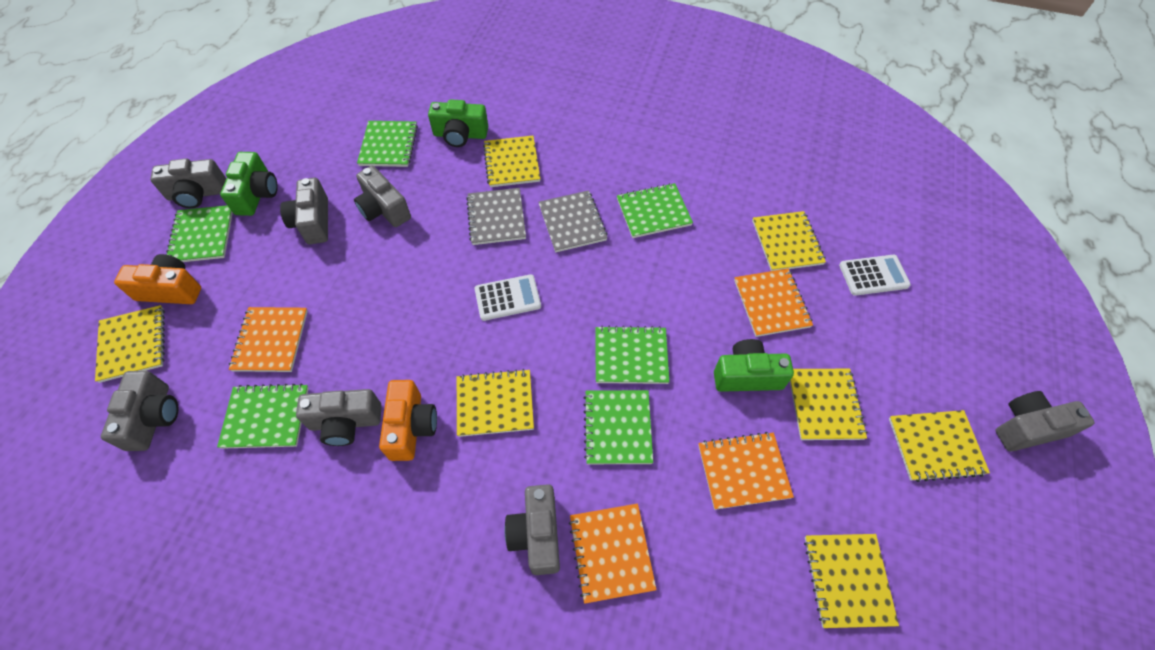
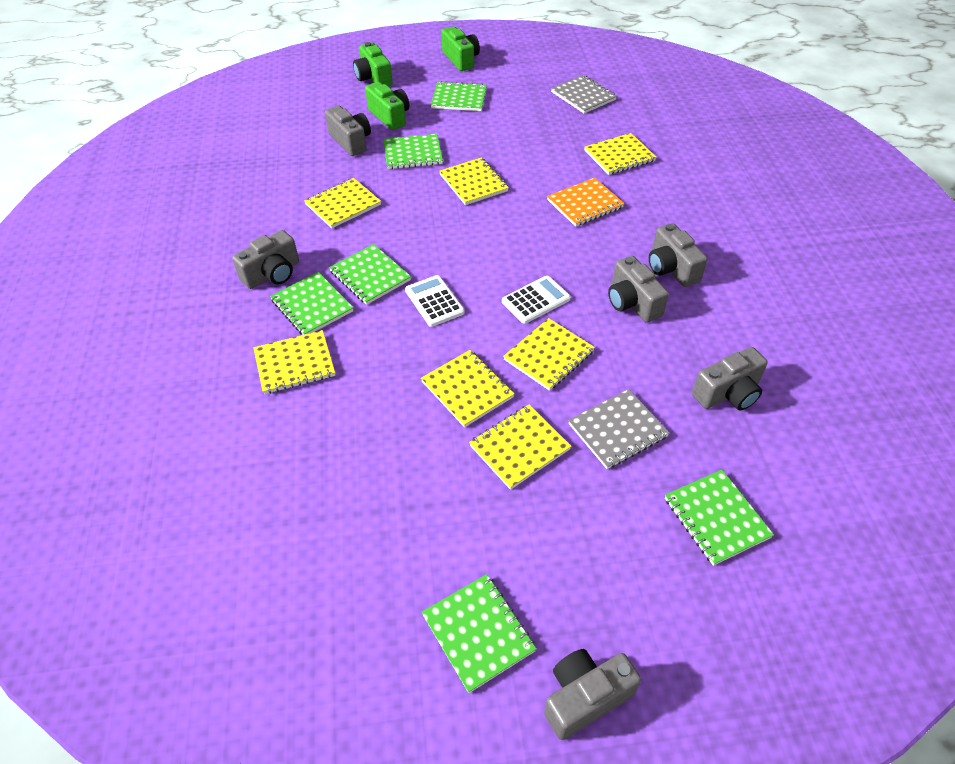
grey camera: 7 -> 6
orange camera: 2 -> 0
orange notebook: 4 -> 1

